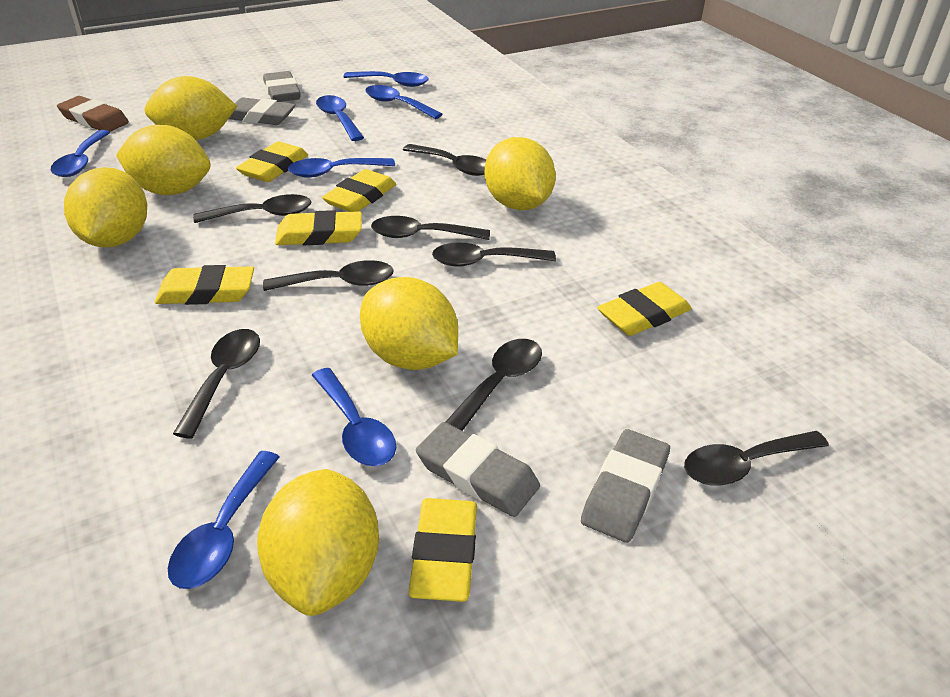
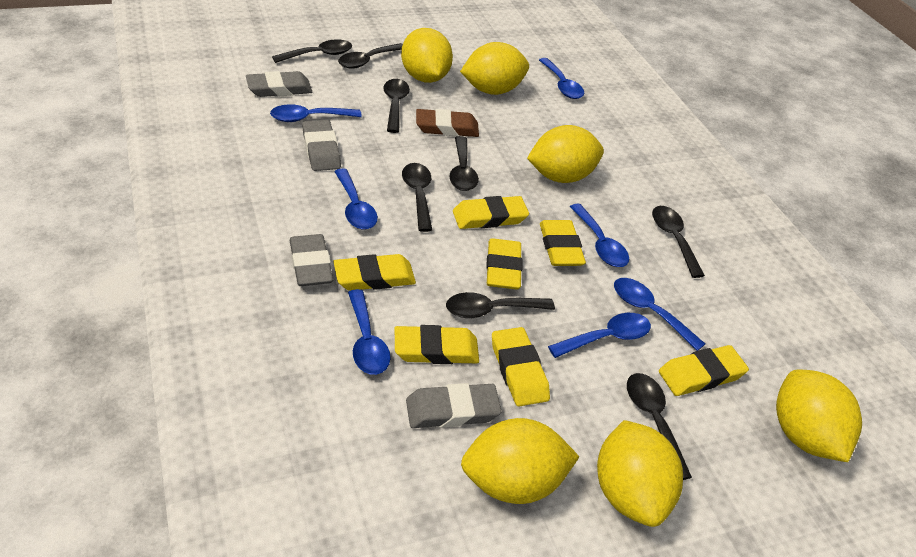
yellow eraser: 6 -> 7

